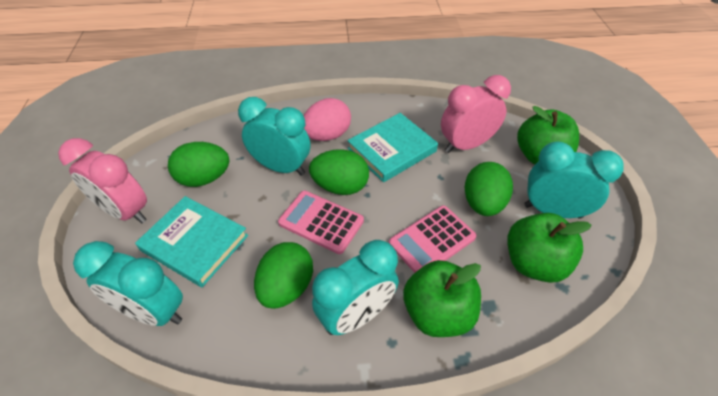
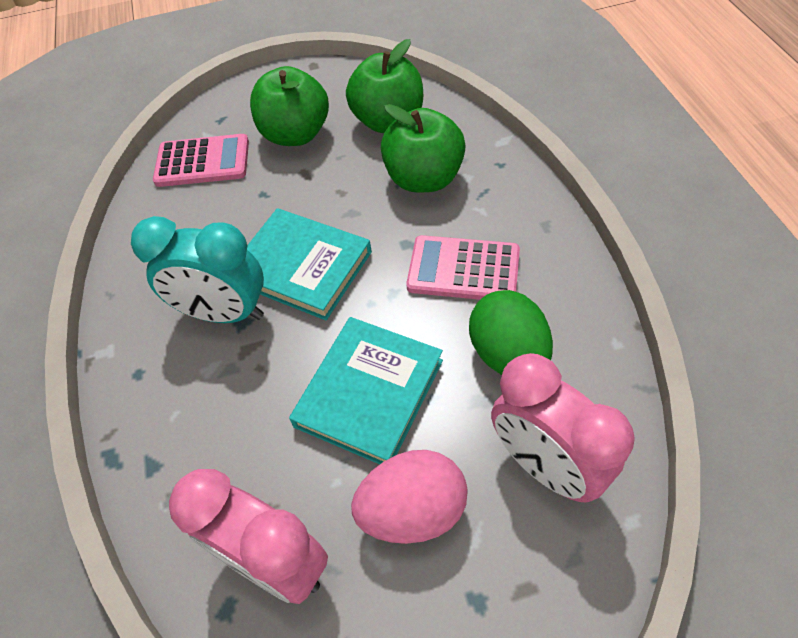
green egg: 4 -> 1
turquoise clock: 4 -> 1

